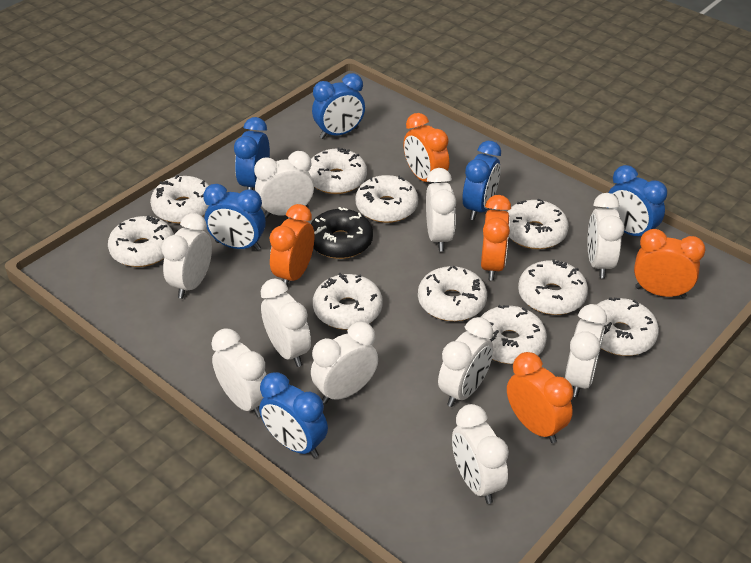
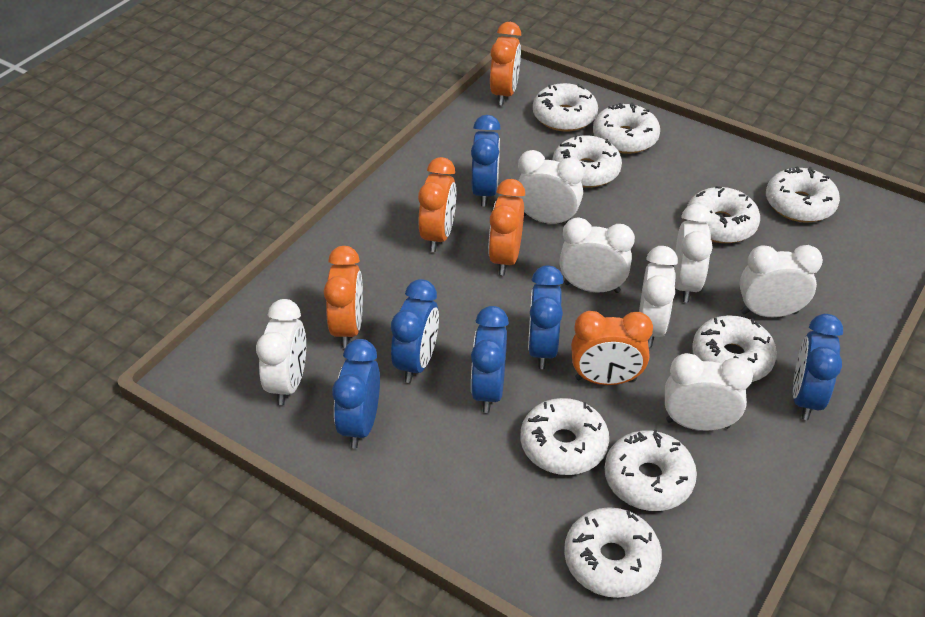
black donut: 1 -> 0
white clock: 10 -> 7
white donut: 10 -> 9

